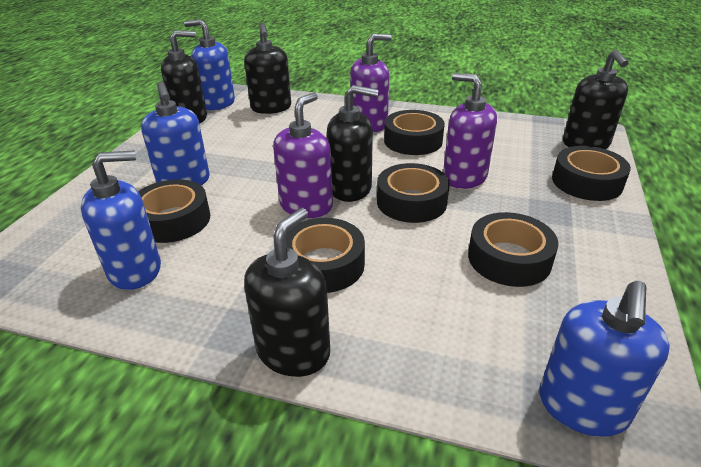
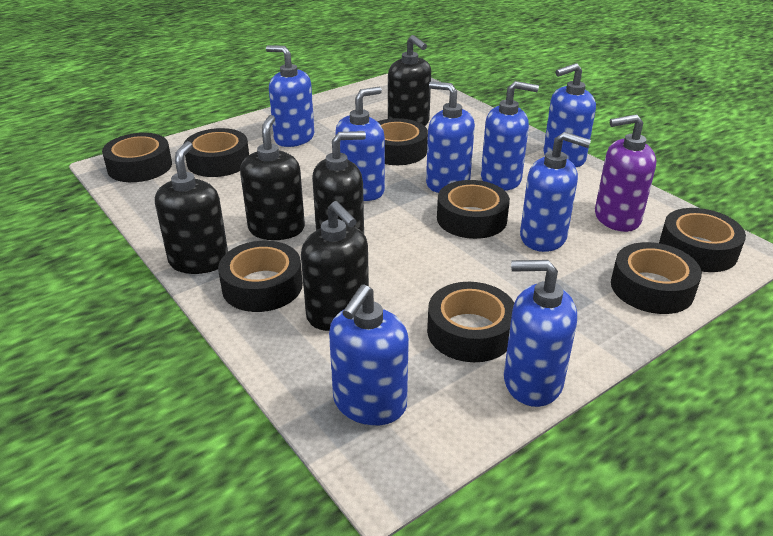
black tape: 6 -> 8
blue soap dispenser: 4 -> 8
purple soap dispenser: 3 -> 1

